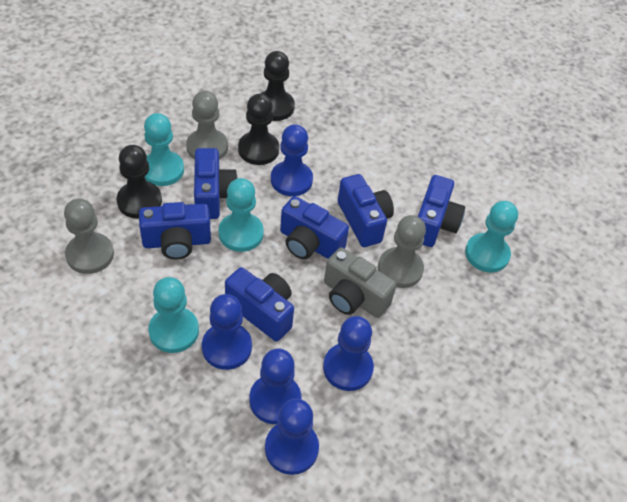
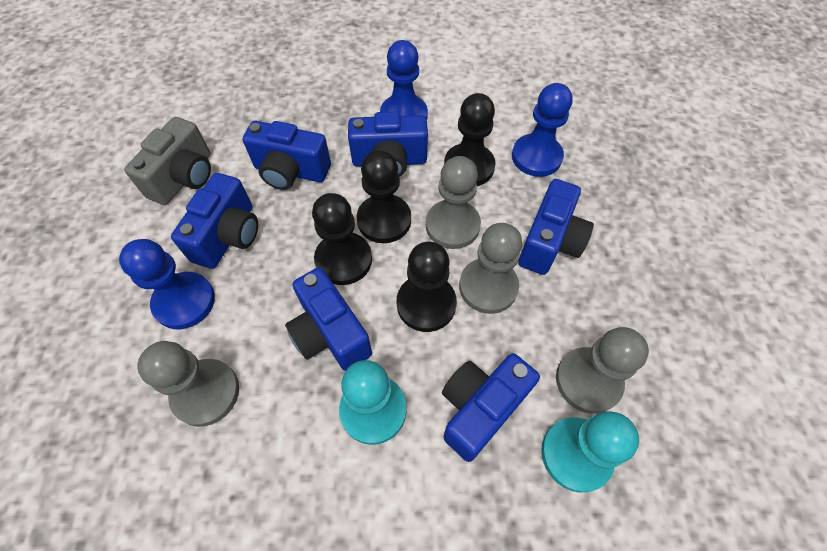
black pawn: 3 -> 4
blue pawn: 5 -> 3
grey pawn: 3 -> 4
turquoise pawn: 4 -> 2

